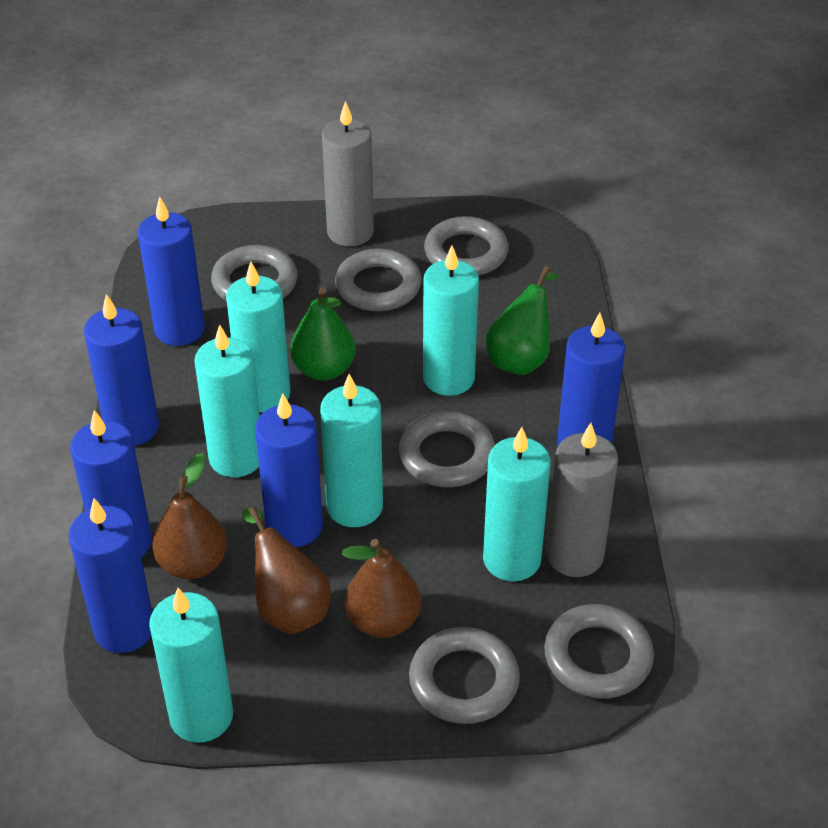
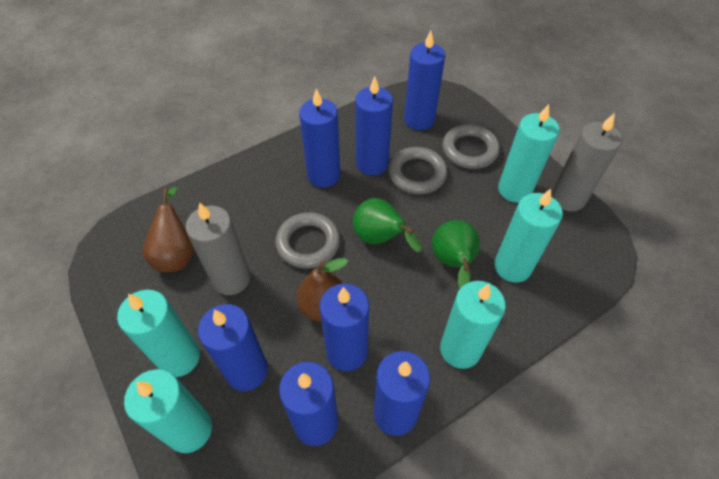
blue candle: 6 -> 7
brown pear: 3 -> 2
grey ring: 6 -> 3
turquoise candle: 6 -> 5

